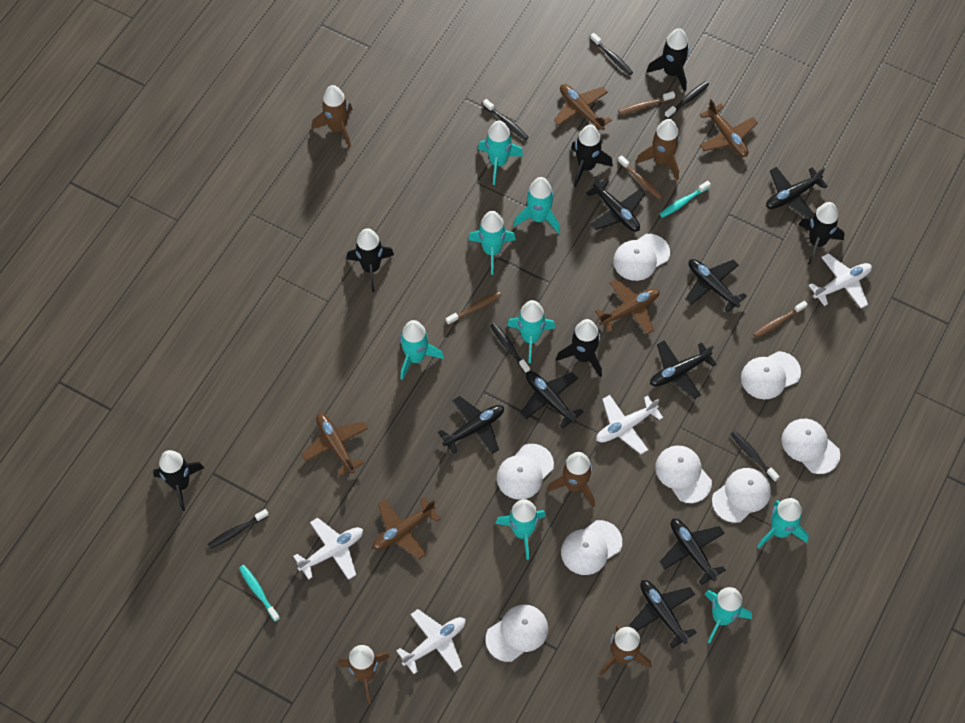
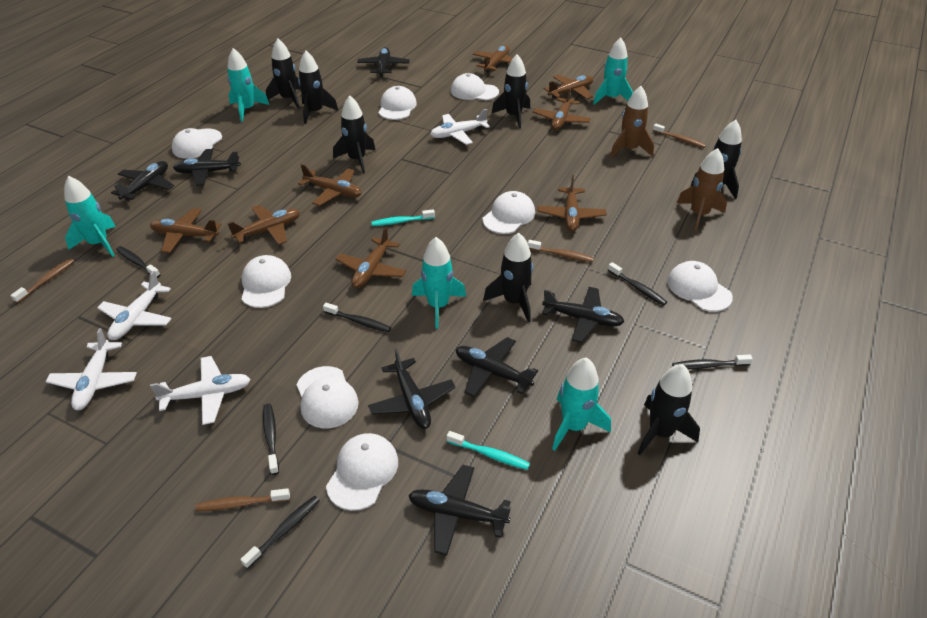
black plane: 8 -> 7
black rocket: 6 -> 7
brown plane: 5 -> 8
brown rocket: 5 -> 2
turquoise rocket: 8 -> 5

